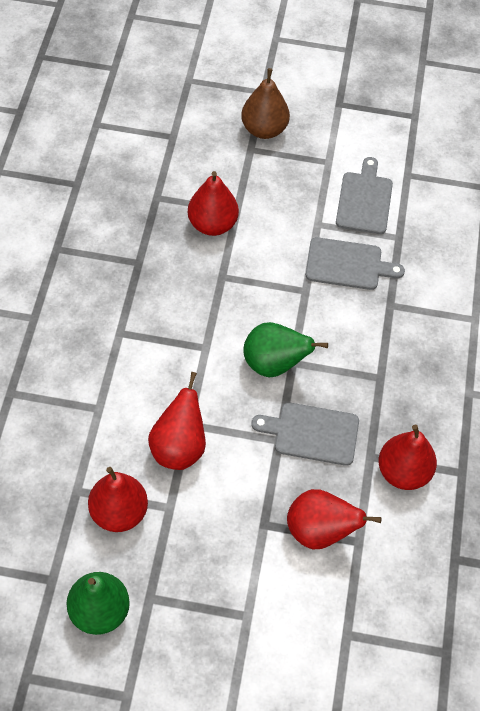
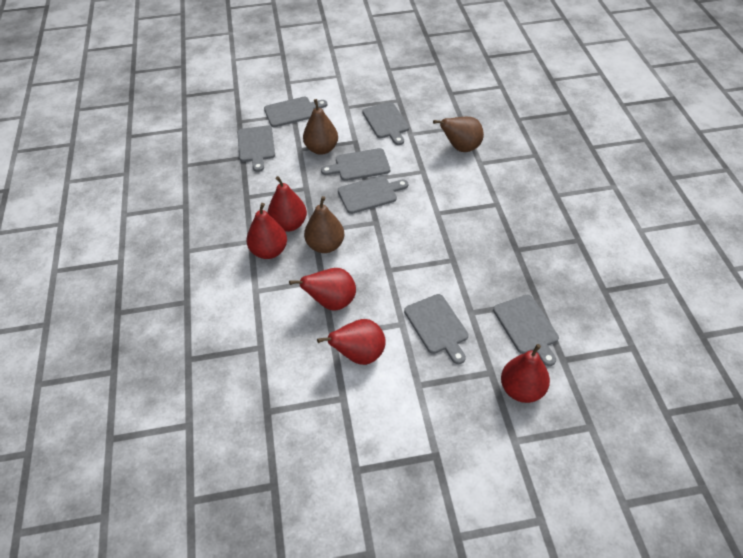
brown pear: 1 -> 3
green pear: 2 -> 0
grey cutting board: 3 -> 7

